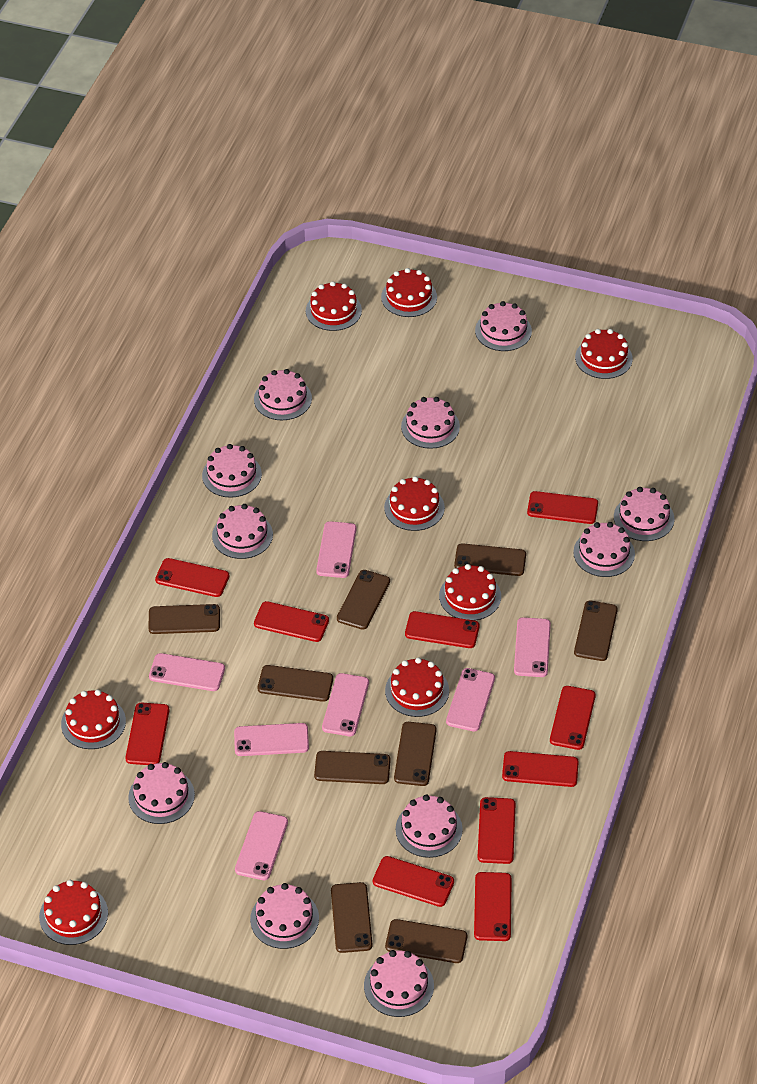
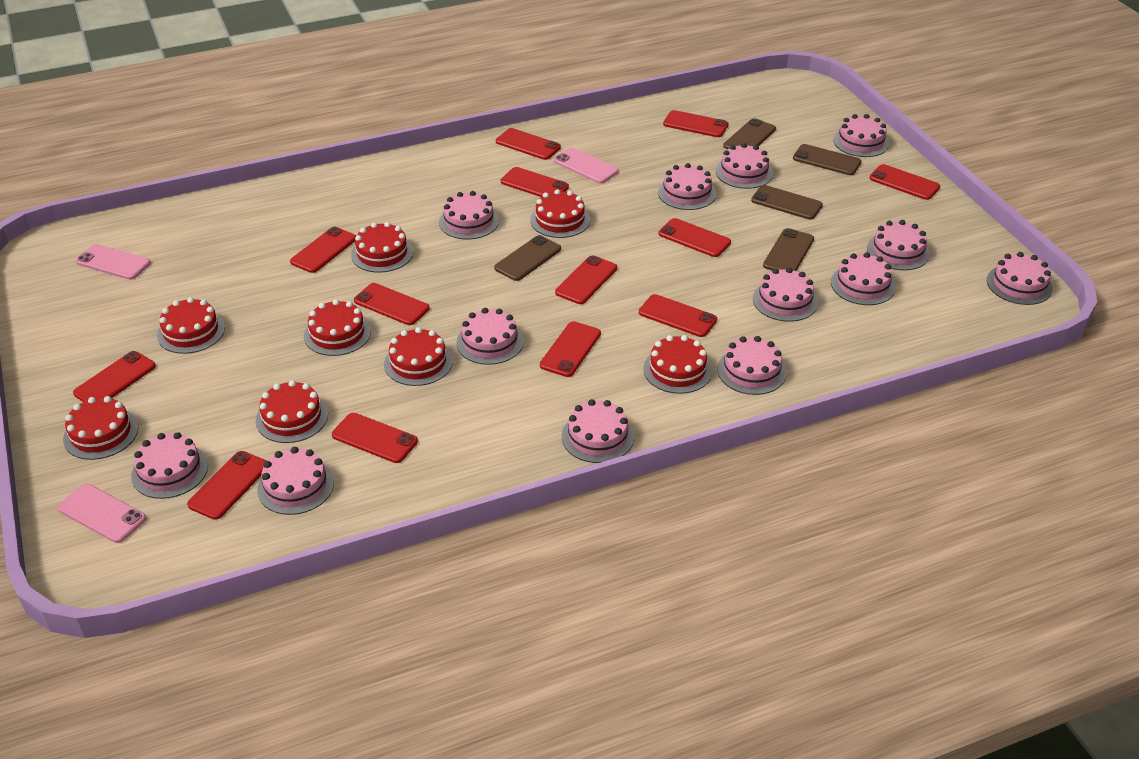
brown phone: 9 -> 5
pink cake: 11 -> 13
pink phone: 7 -> 3
red phone: 10 -> 13

